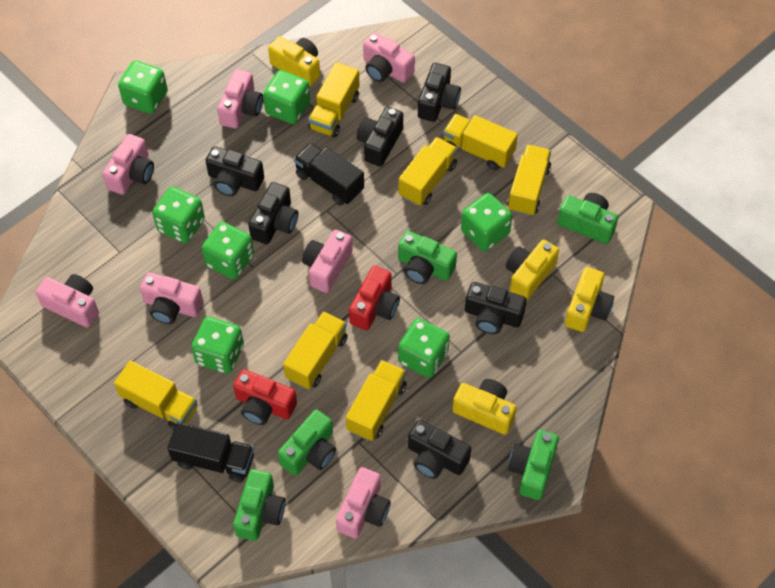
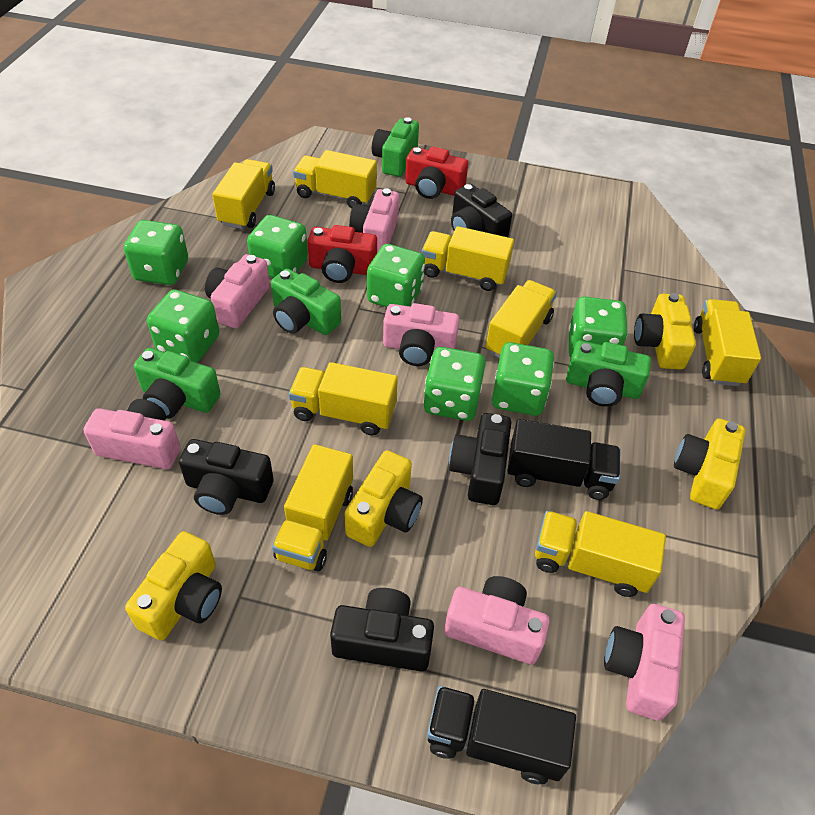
black camera: 6 -> 4
green camera: 5 -> 4
pink camera: 7 -> 6
yellow truck: 7 -> 8

